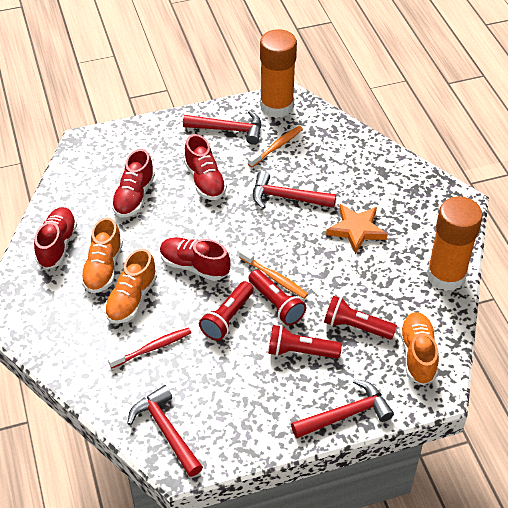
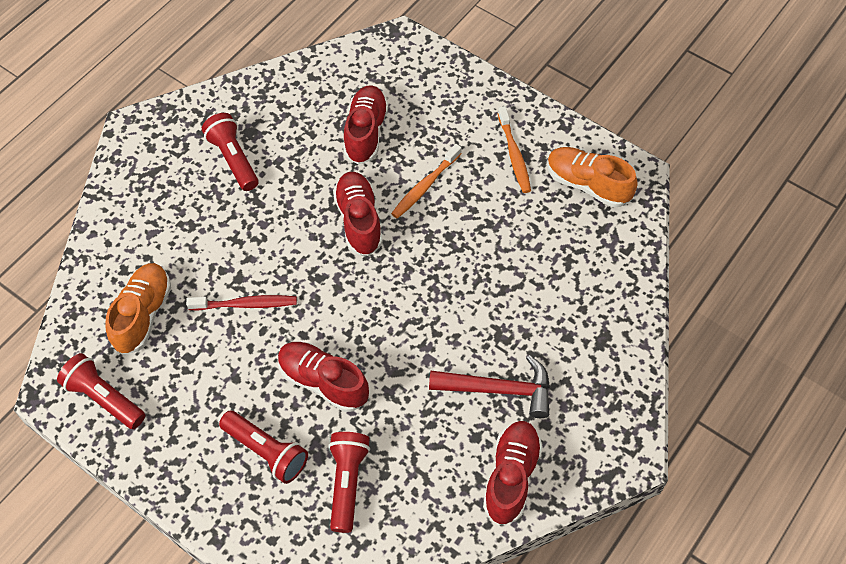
orange glue stick: 2 -> 0
orange shoe: 3 -> 2
orange star: 1 -> 0
red hammer: 4 -> 1

